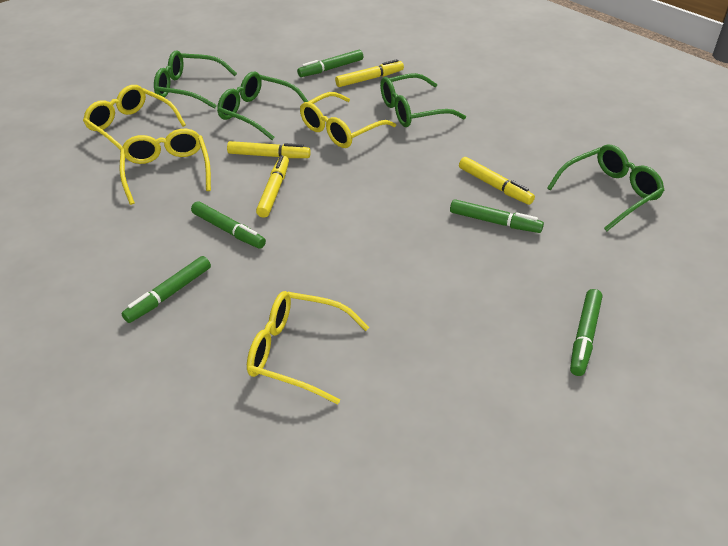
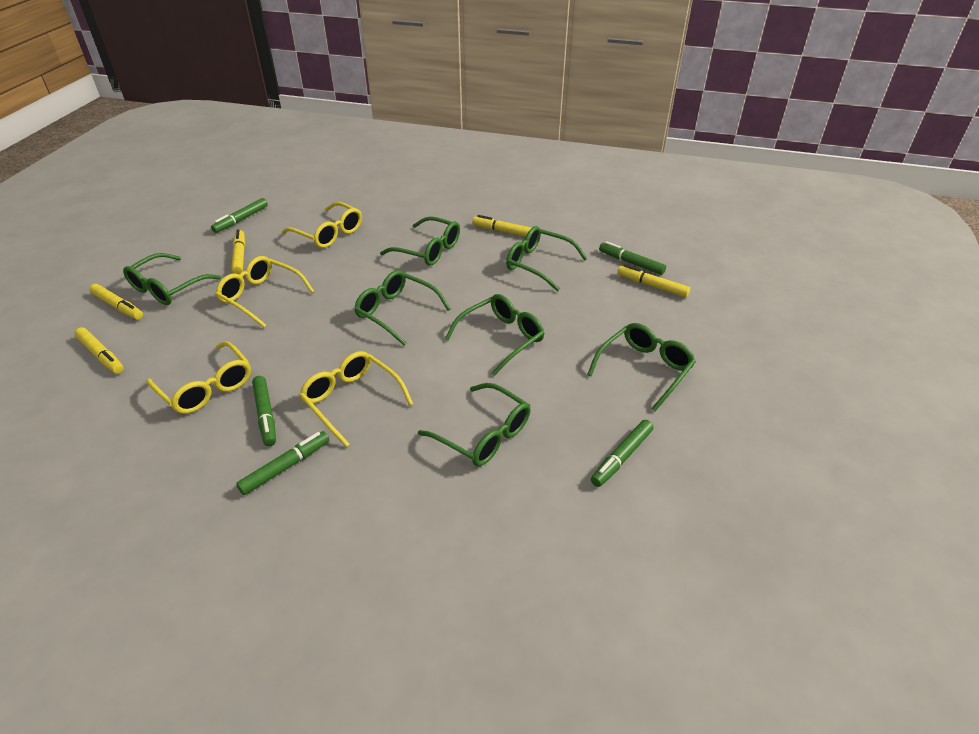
green glasses: 4 -> 7
yellow marker: 4 -> 5

